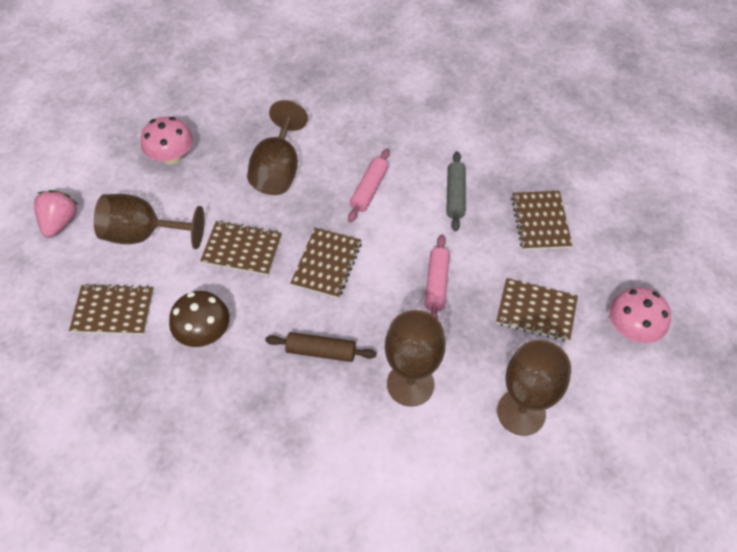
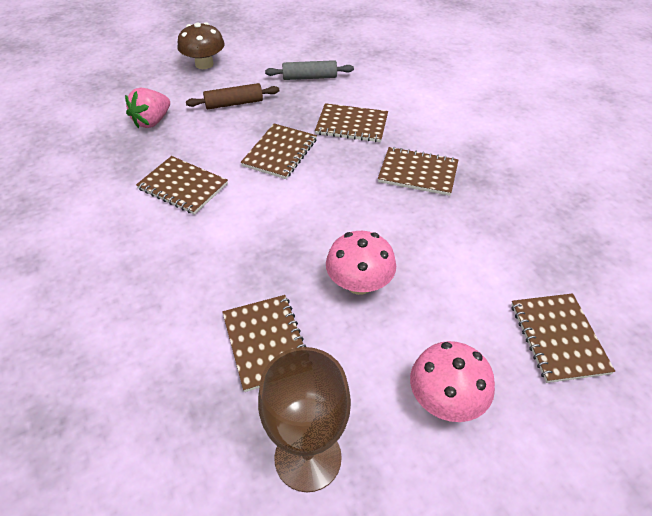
brown goblet: 4 -> 1
brown notebook: 5 -> 6
pink rolling pin: 2 -> 0

